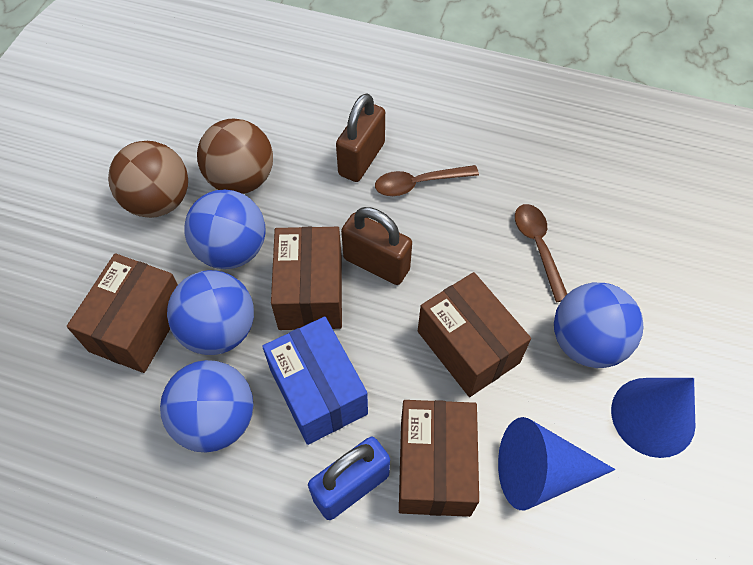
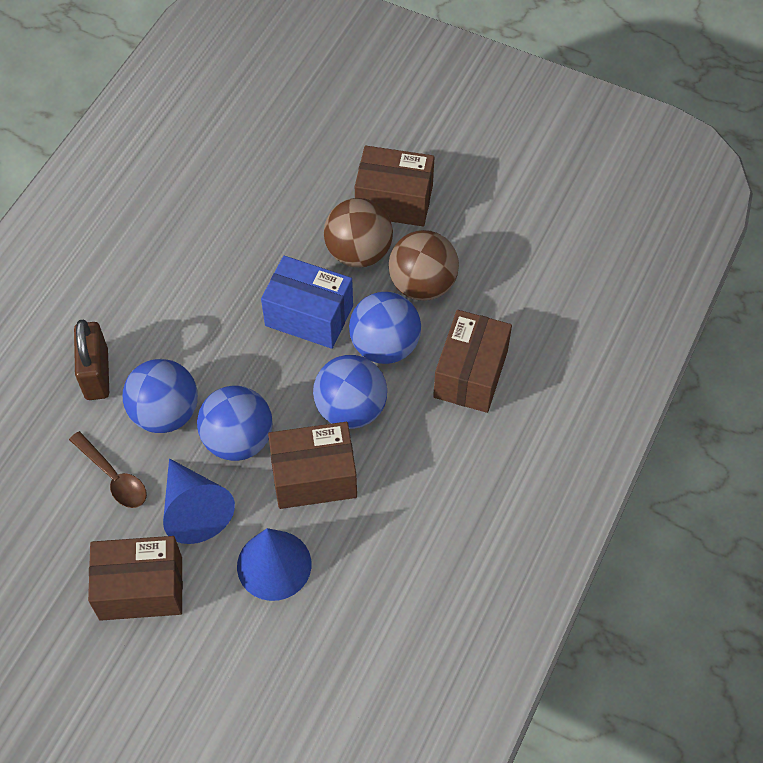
blue padlock: 1 -> 0
brown padlock: 2 -> 1
brown spoon: 2 -> 1

